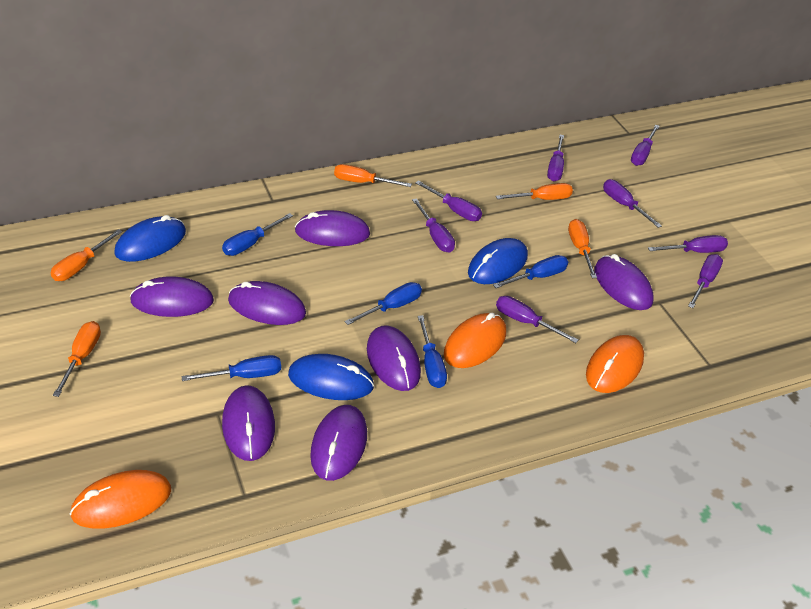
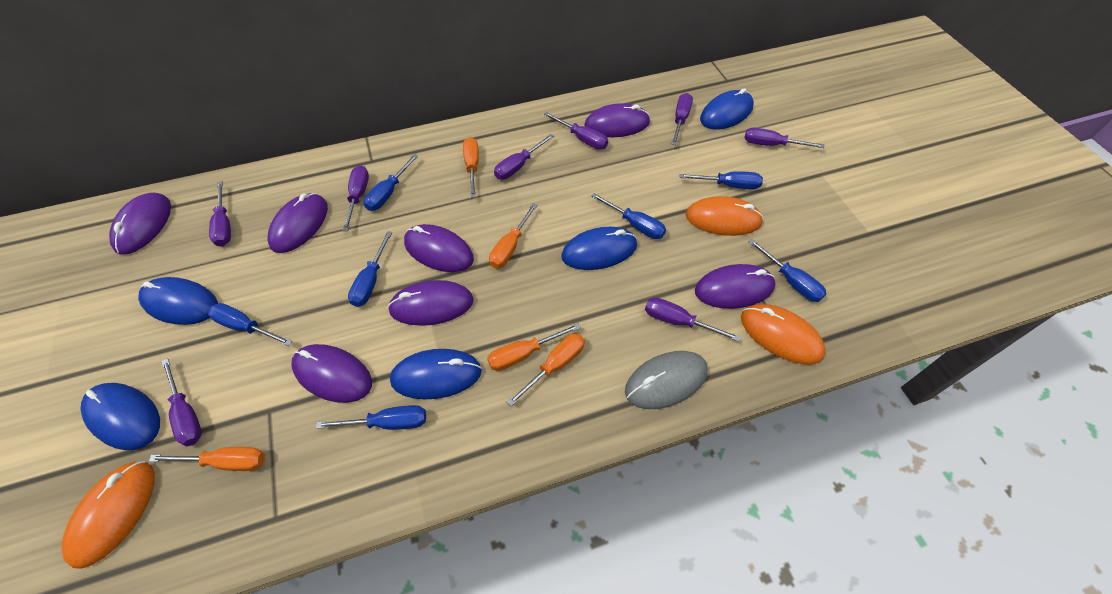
blue mouse: 3 -> 5
blue screwdriver: 5 -> 7
grey mouse: 0 -> 1

